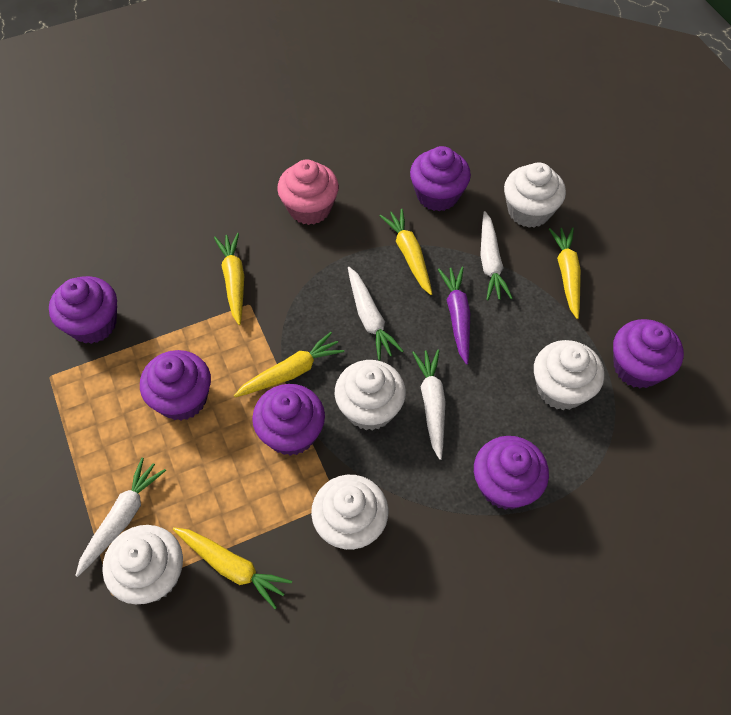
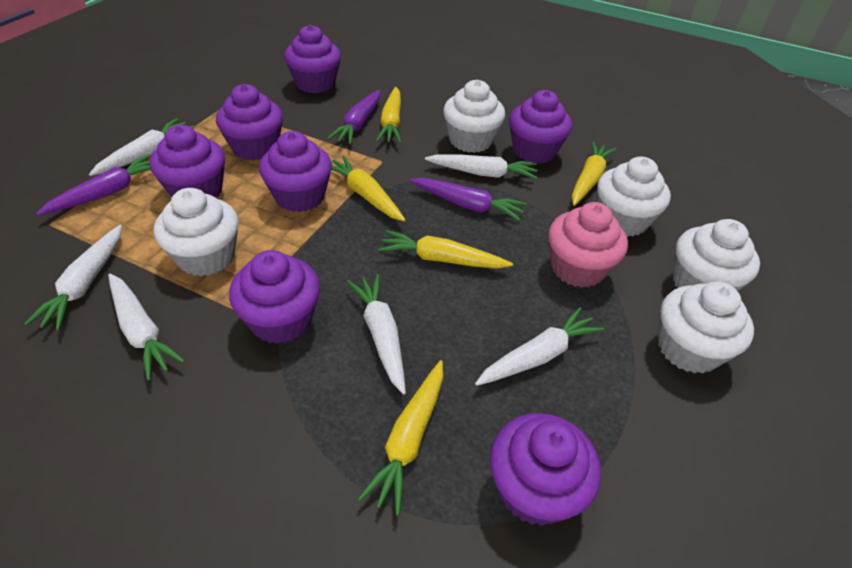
purple carrot: 1 -> 3
purple cupcake: 6 -> 7
white carrot: 4 -> 6

